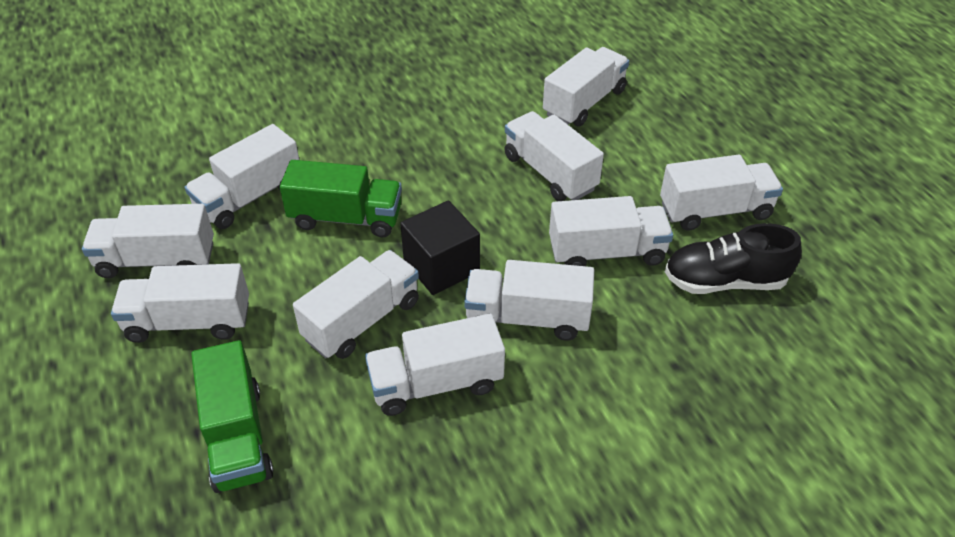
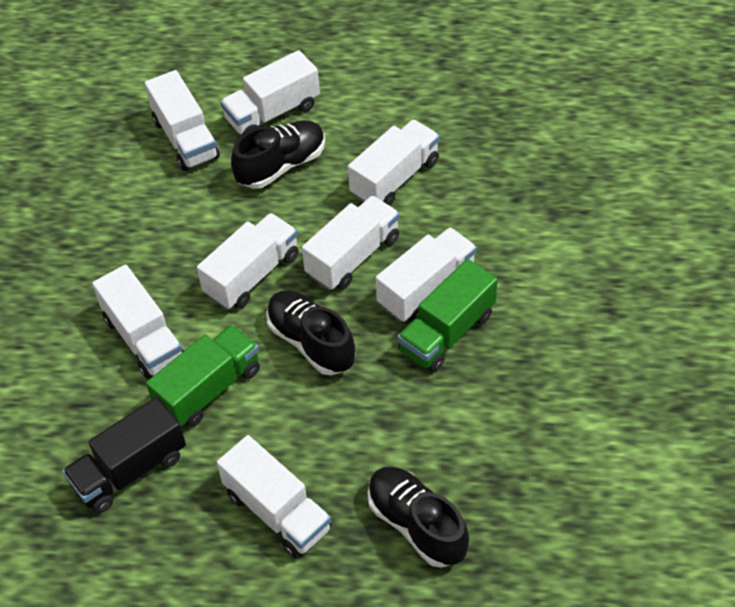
black cube: 1 -> 0
black shoe: 1 -> 3
black truck: 0 -> 1
white truck: 10 -> 8

